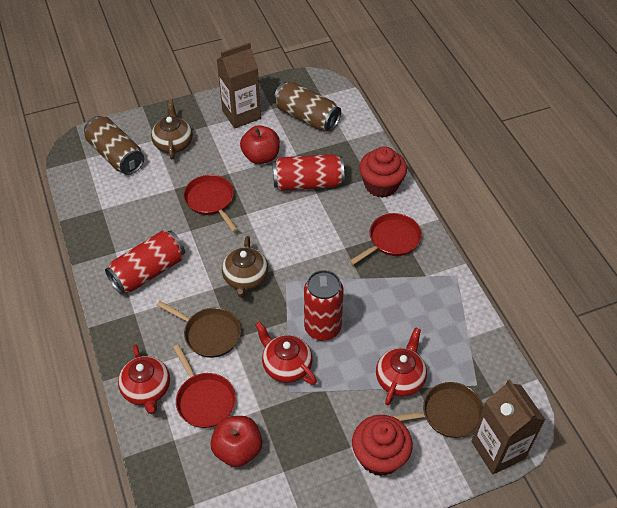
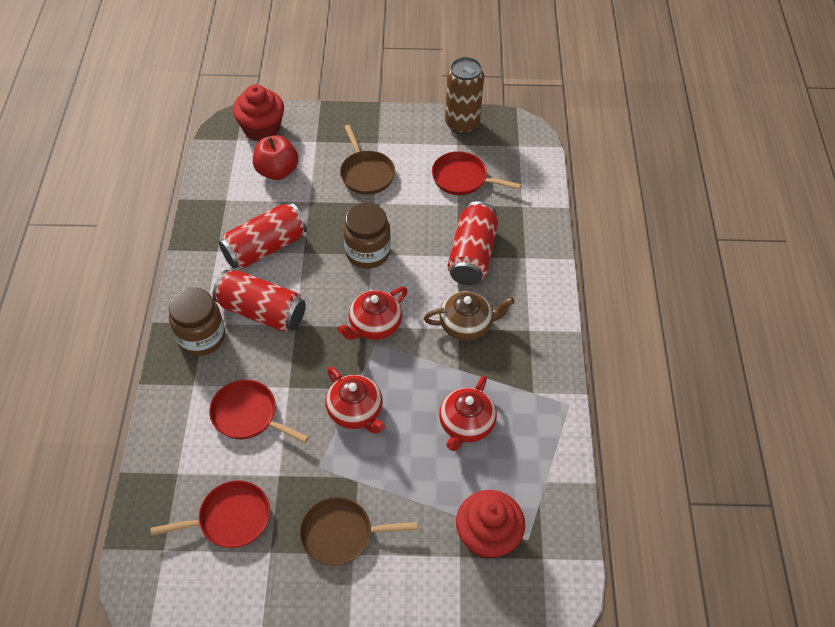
brown can: 2 -> 1
brown carton: 2 -> 0
brown jar: 0 -> 2
brown teapot: 2 -> 1
red apple: 2 -> 1

